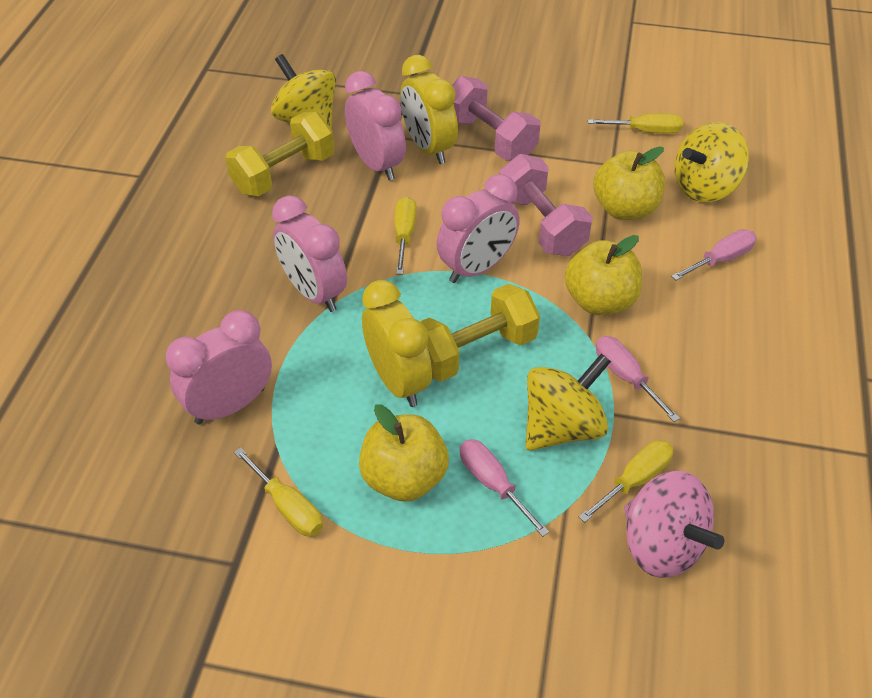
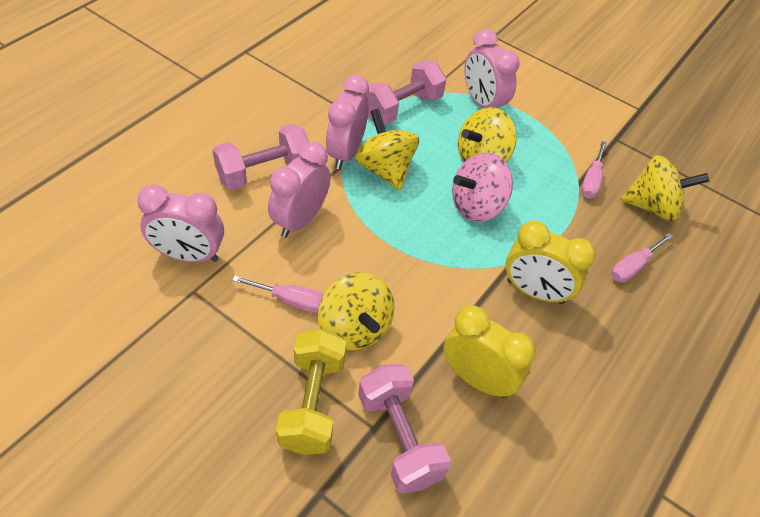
pink dumbbell: 2 -> 3
yellow apple: 3 -> 0
yellow dumbbell: 2 -> 1
yellow screwdriver: 4 -> 0
yellow spinning top: 3 -> 4

